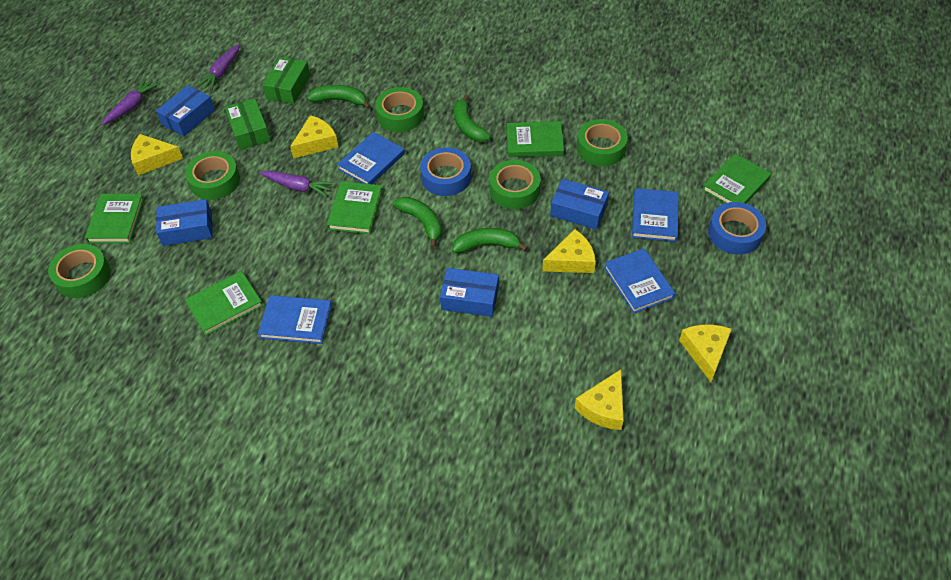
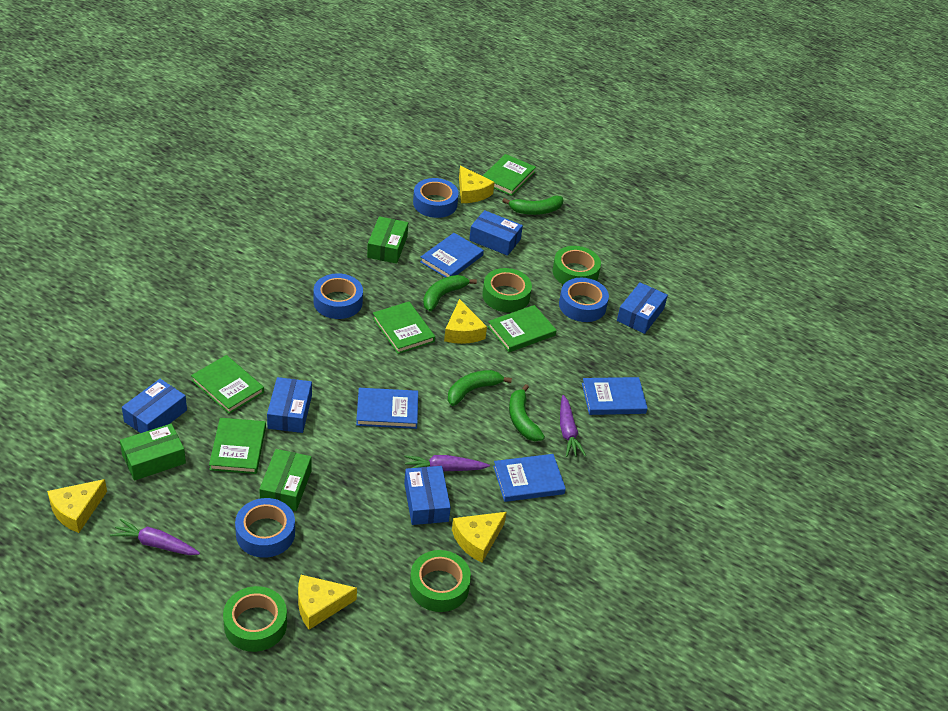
blue box: 4 -> 5
blue tape: 2 -> 4
green box: 2 -> 3
green tape: 5 -> 4

